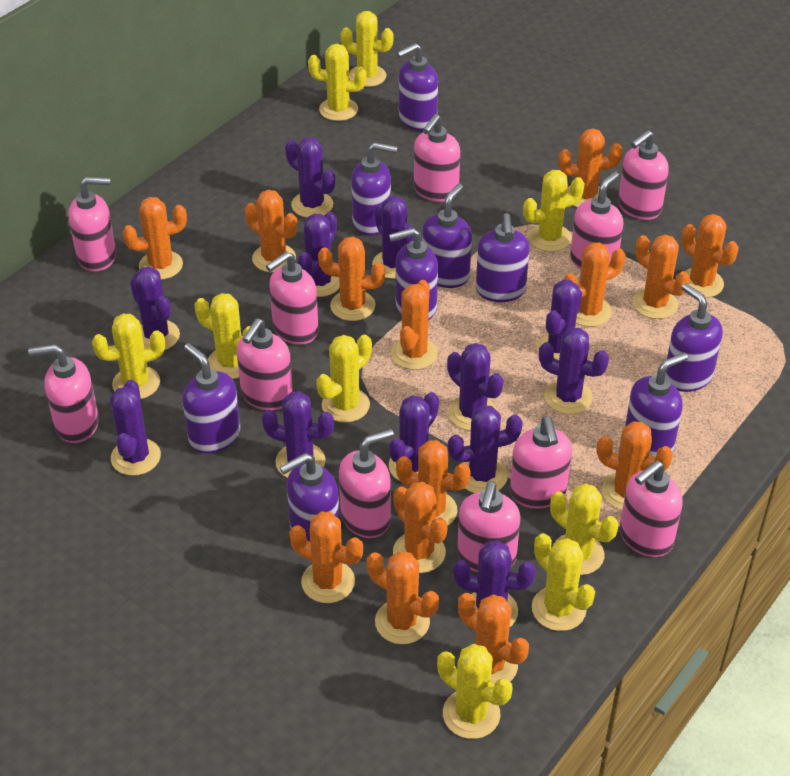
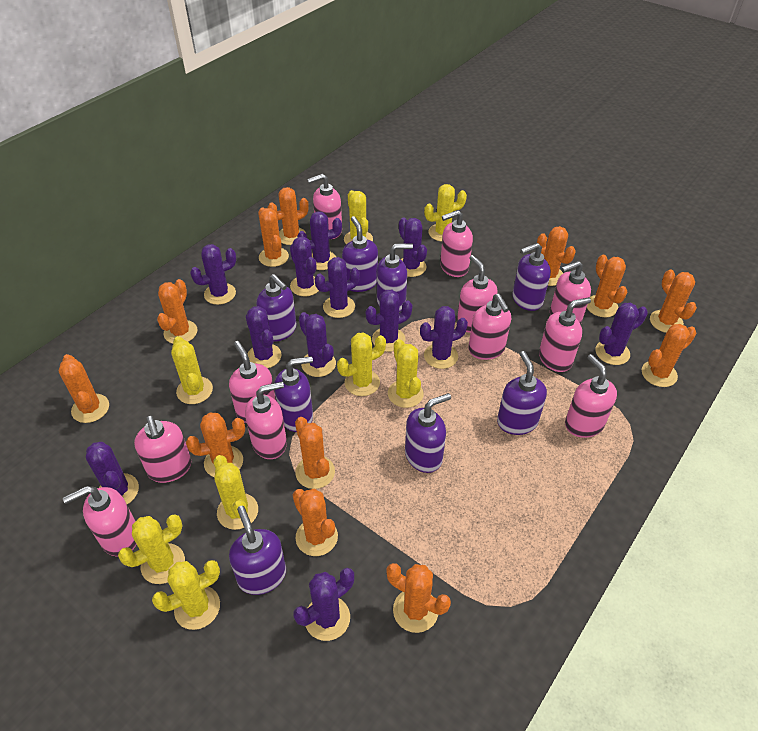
orange cactus: 14 -> 12
purple soap dispenser: 9 -> 8
yellow cactus: 9 -> 8

